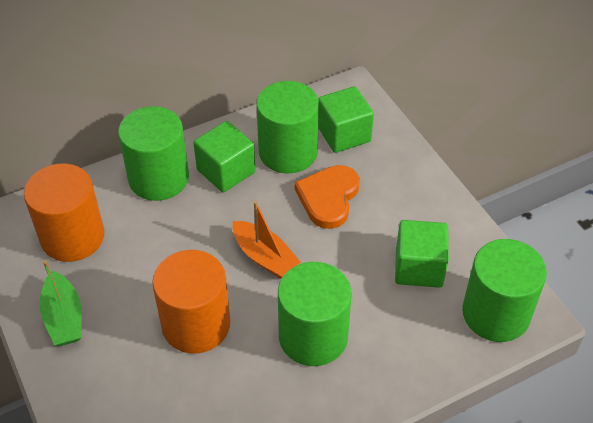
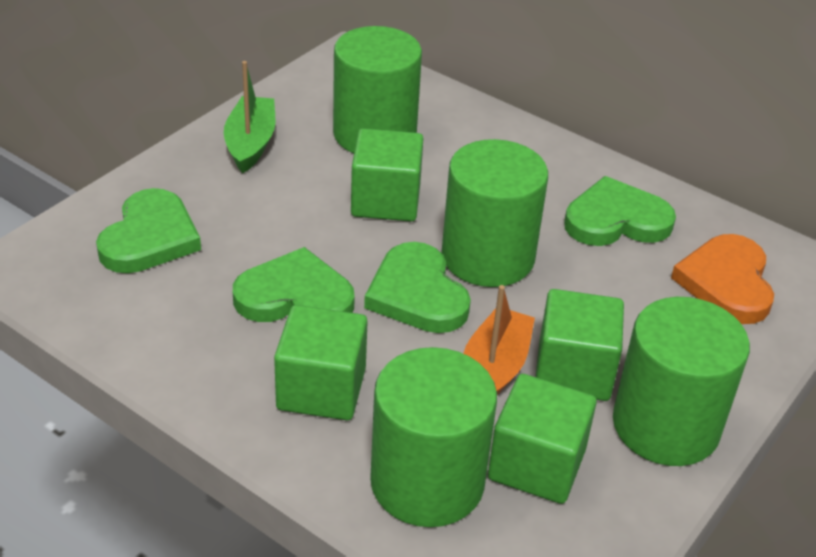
green cube: 3 -> 4
green heart: 0 -> 4
orange cylinder: 2 -> 0

